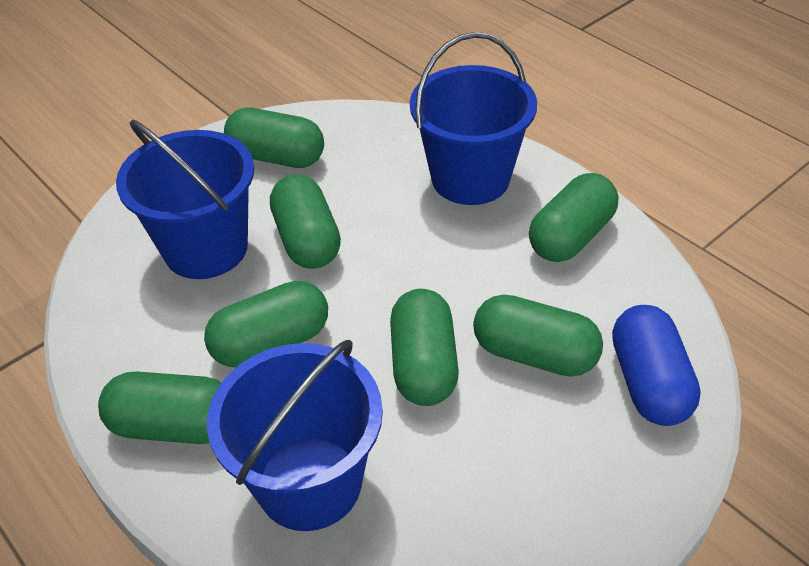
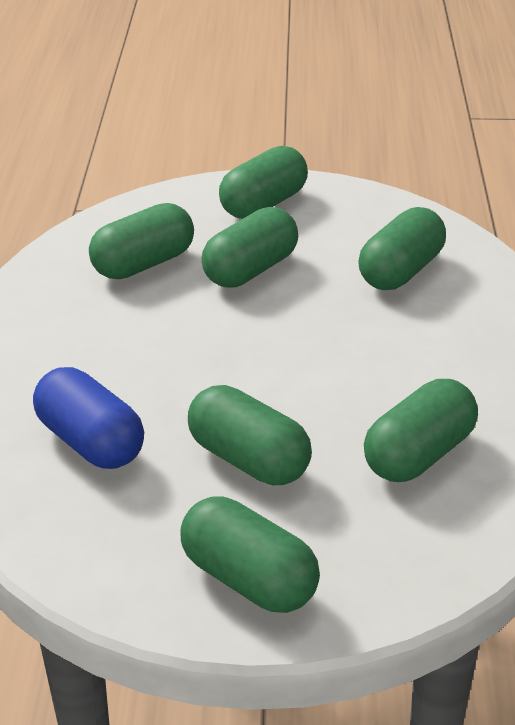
blue bucket: 3 -> 0

